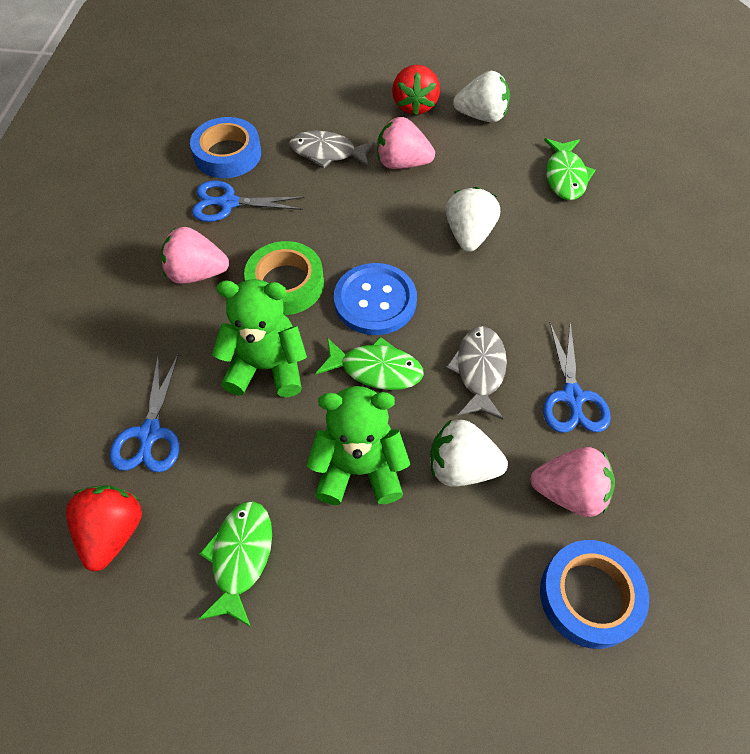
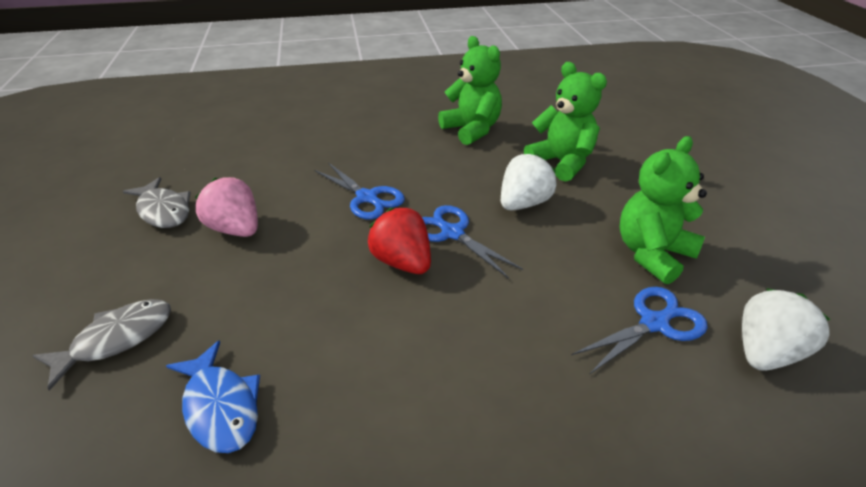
blue button: 1 -> 0
blue fish: 0 -> 1
blue tape: 2 -> 0
green fish: 3 -> 0
green tape: 1 -> 0
green teddy bear: 2 -> 3
pink strawberry: 3 -> 1
red strawberry: 2 -> 1
white strawberry: 3 -> 2

